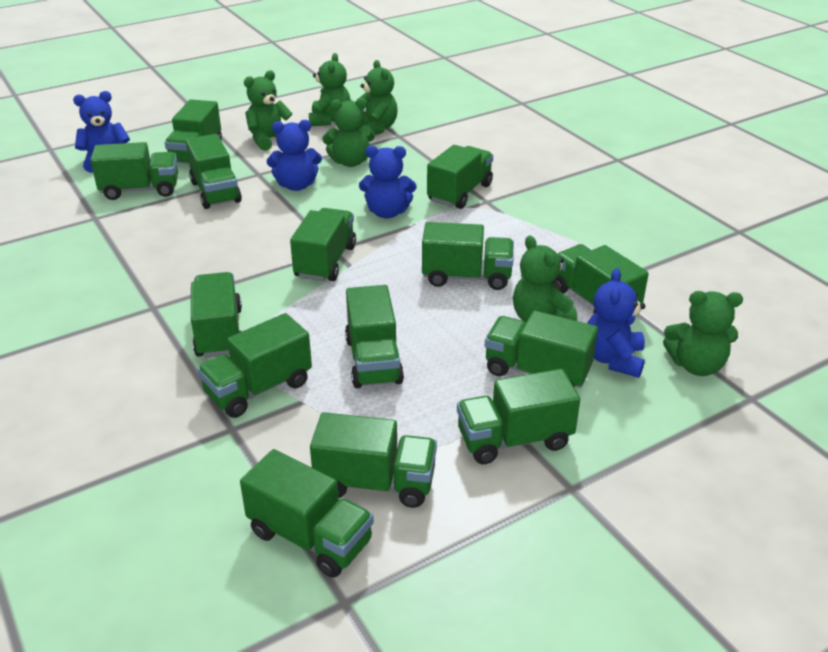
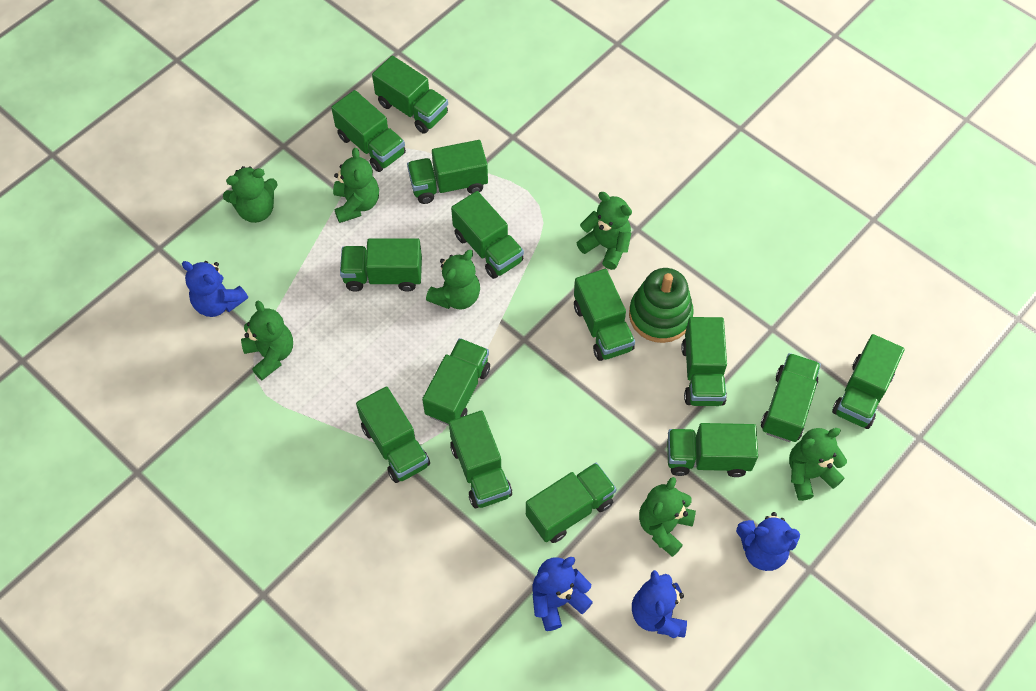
green stacking toy: 0 -> 1
green teddy bear: 6 -> 7

